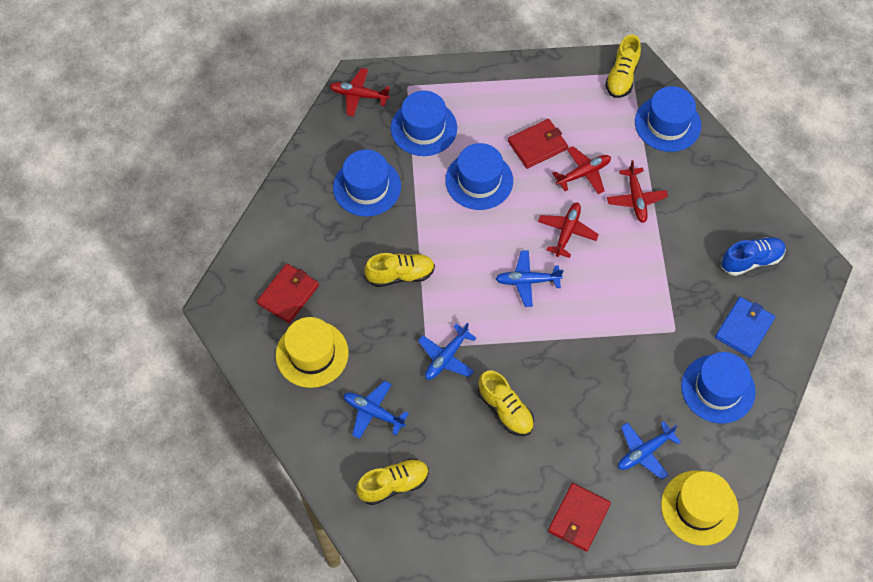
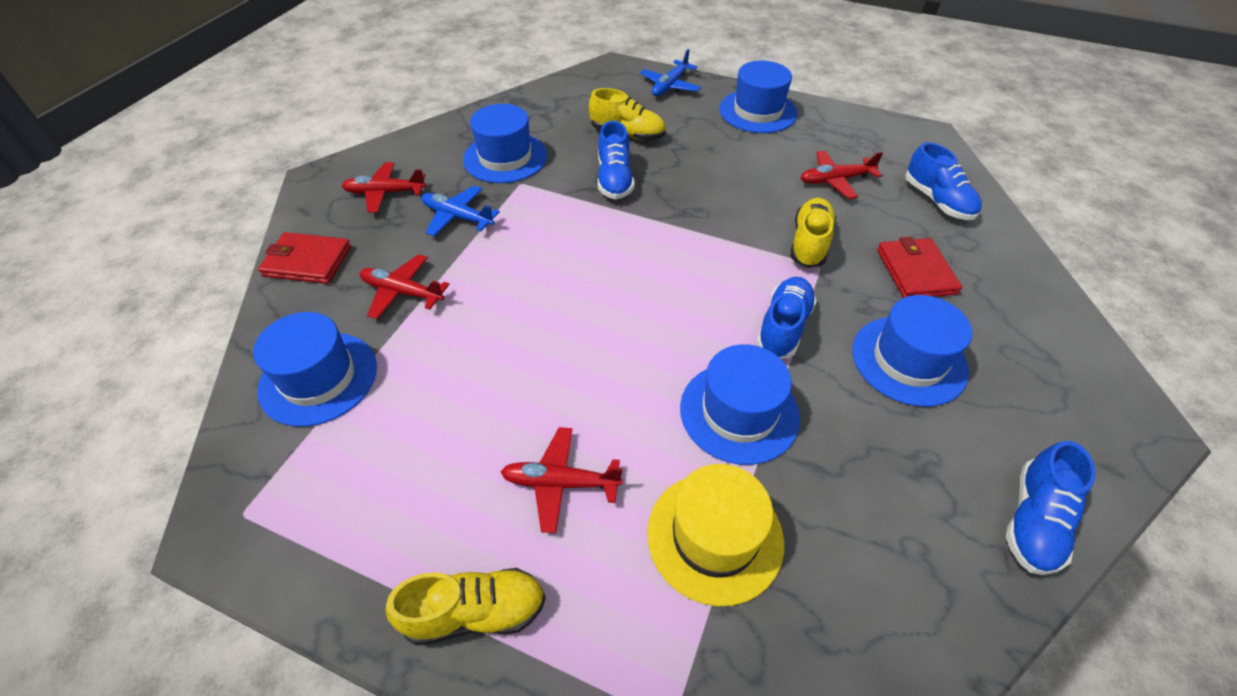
blue plane: 4 -> 2
blue shoe: 1 -> 4
blue wallet: 1 -> 0
red wallet: 3 -> 2
yellow hat: 2 -> 1
yellow shoe: 4 -> 3

